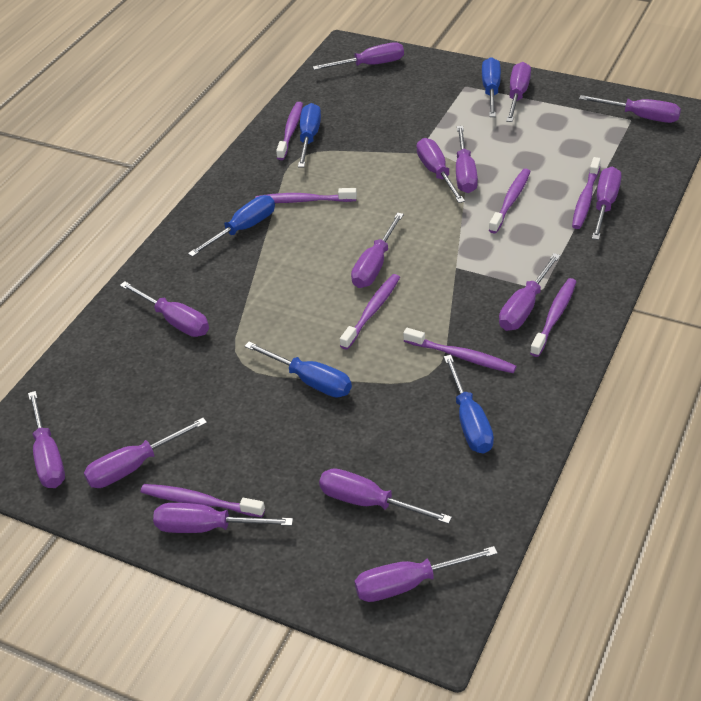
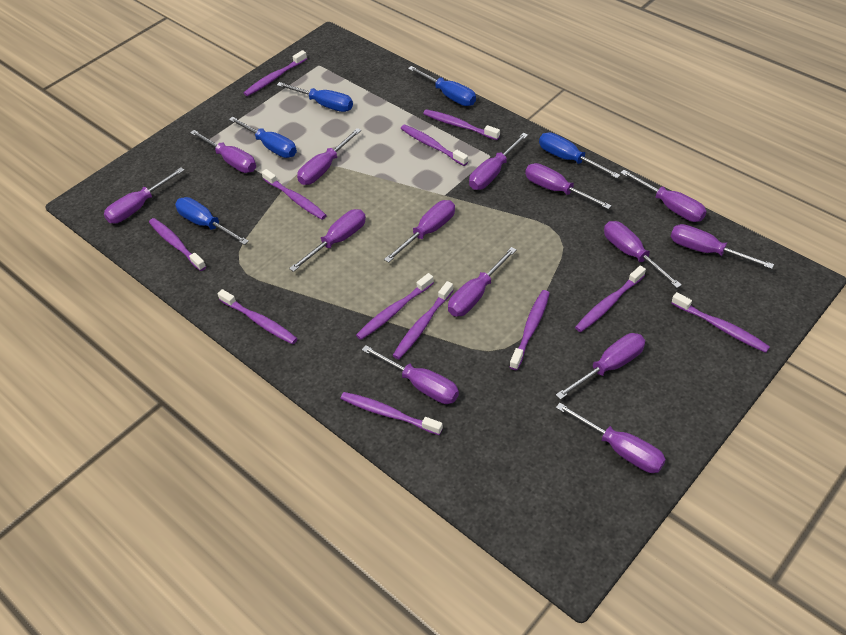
purple toothbrush: 8 -> 12

